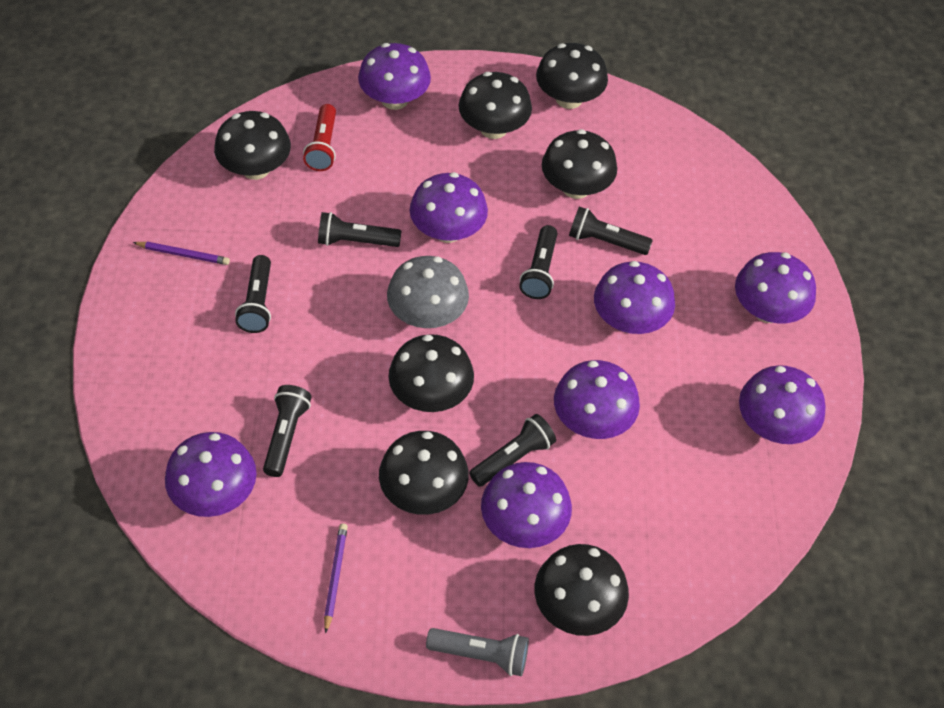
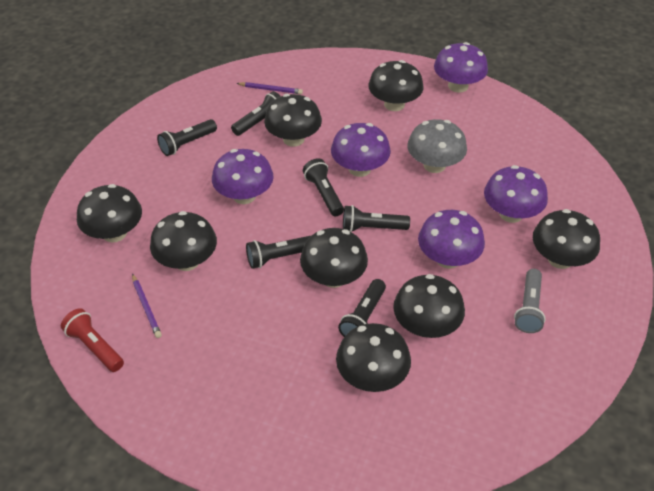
black mushroom: 7 -> 8
purple mushroom: 8 -> 5

